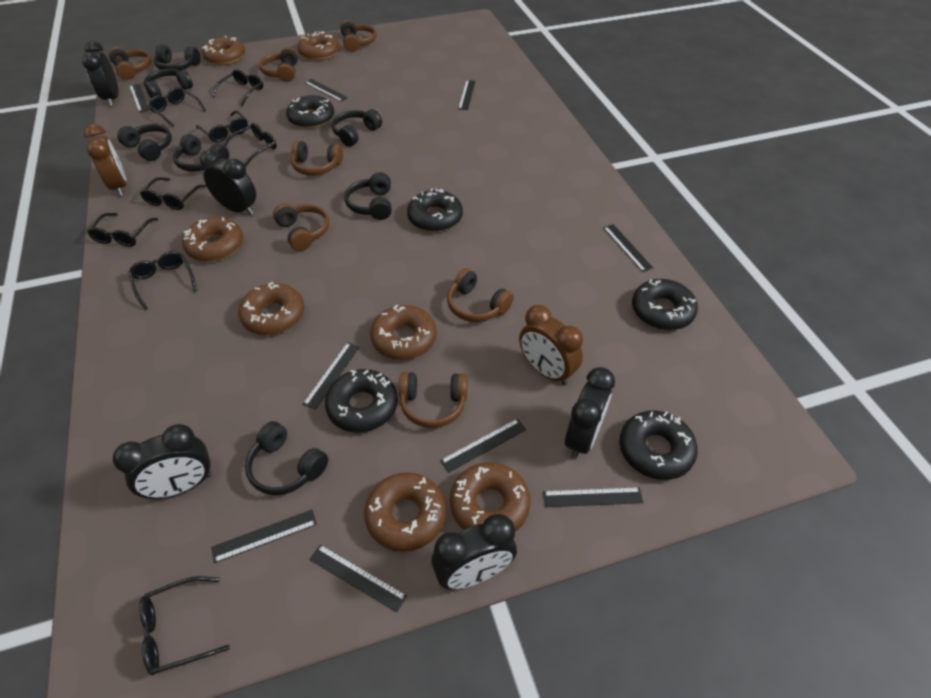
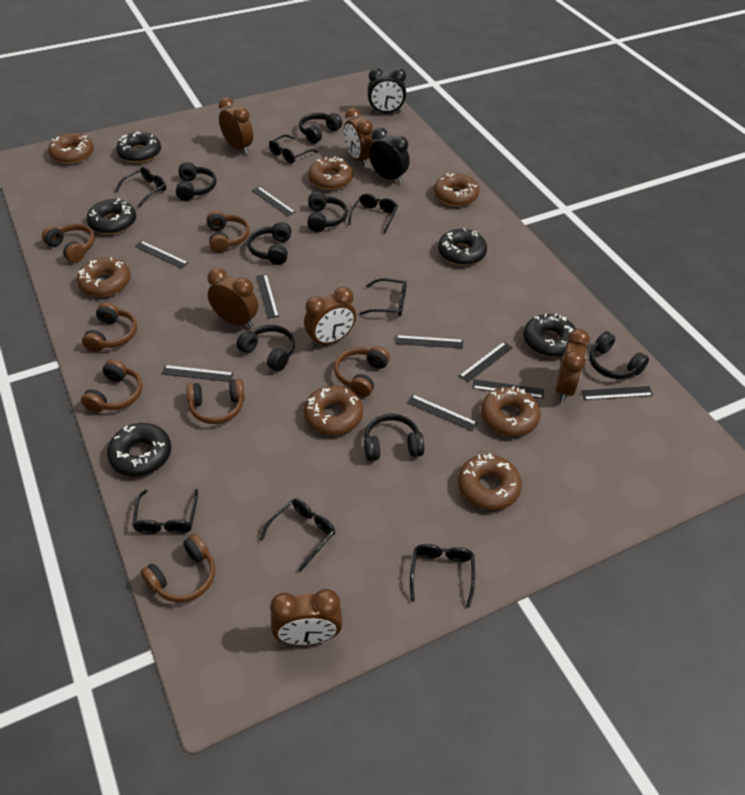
black clock: 5 -> 2
black glasses: 8 -> 7
brown clock: 2 -> 6

